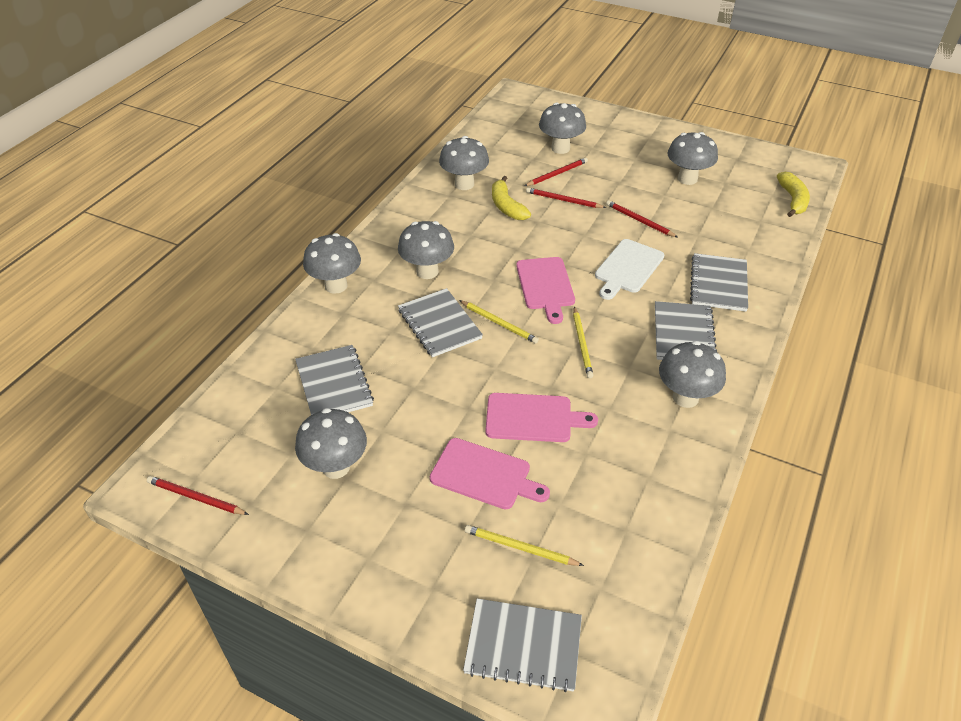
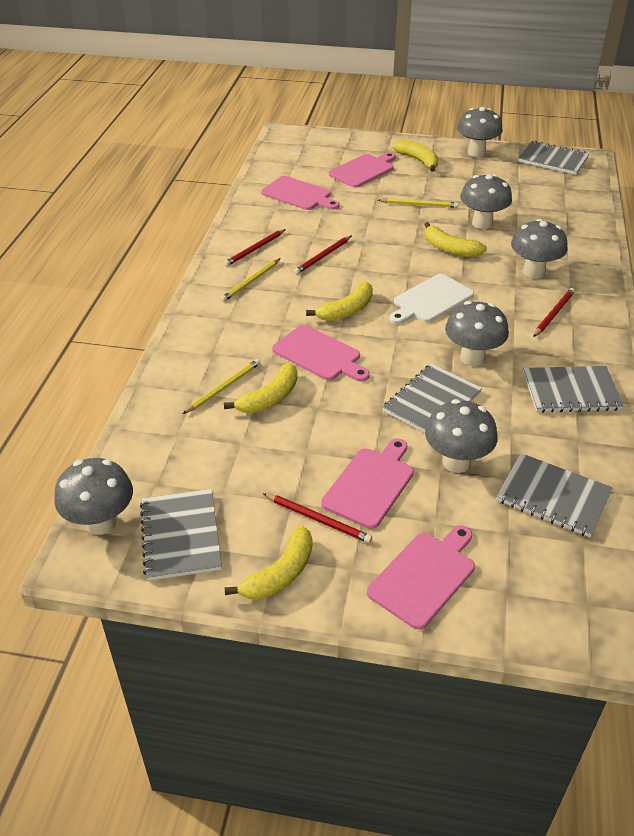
grey mushroom: 7 -> 6
pink cutting board: 3 -> 5
yellow banana: 2 -> 5

